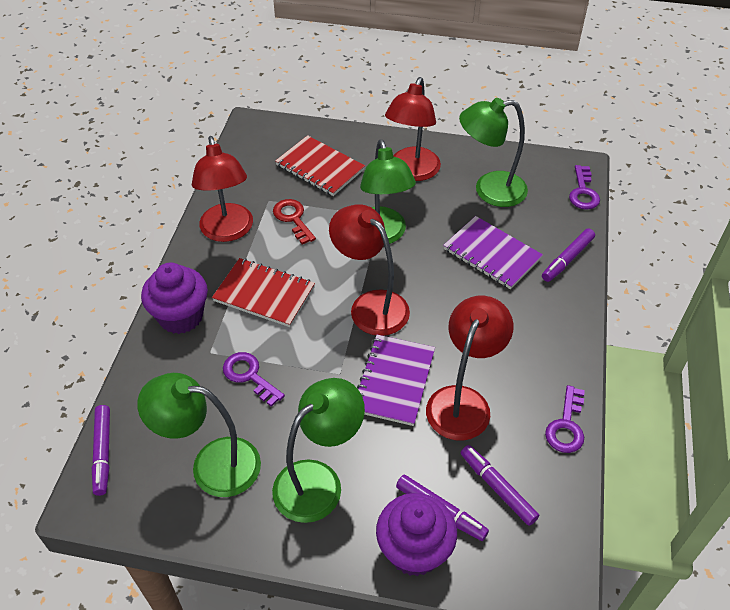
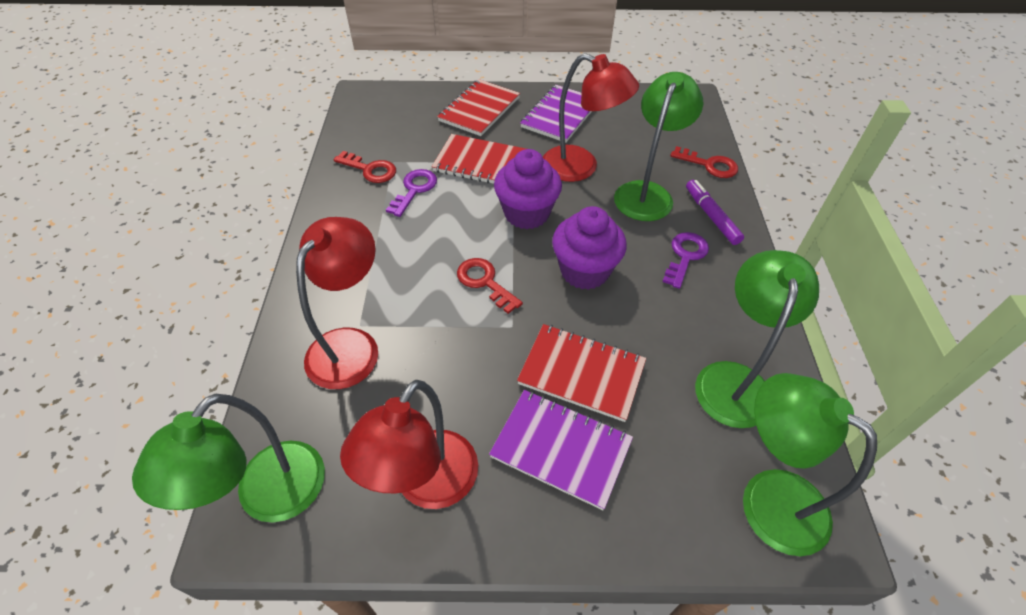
purple key: 3 -> 2
purple marker: 4 -> 1
red key: 1 -> 3
red lamp: 4 -> 3
red notebook: 2 -> 3

